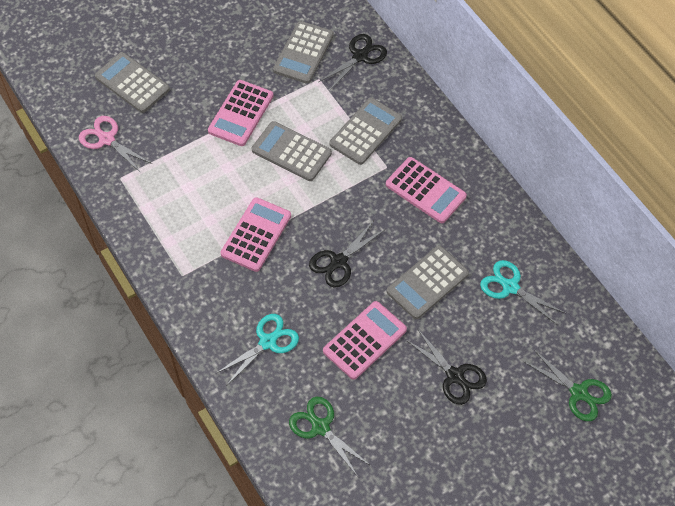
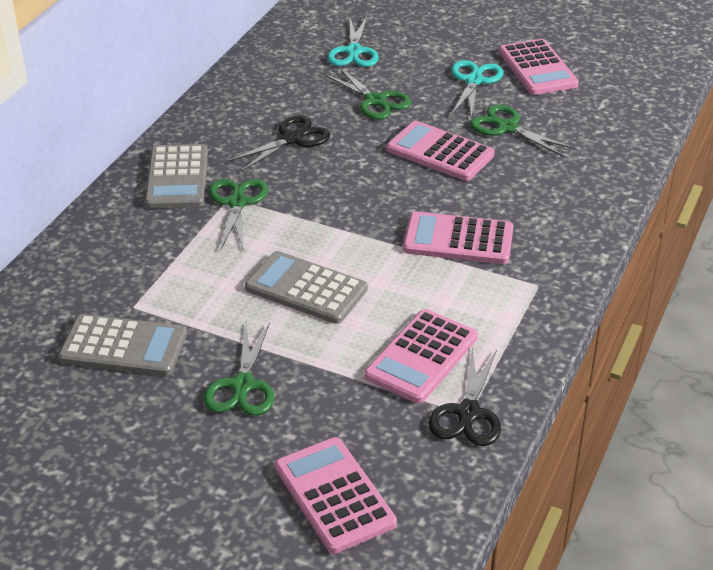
black scissors: 3 -> 2
green scissors: 2 -> 4
grey calculator: 5 -> 3
pink calculator: 4 -> 5
pink scissors: 1 -> 0

